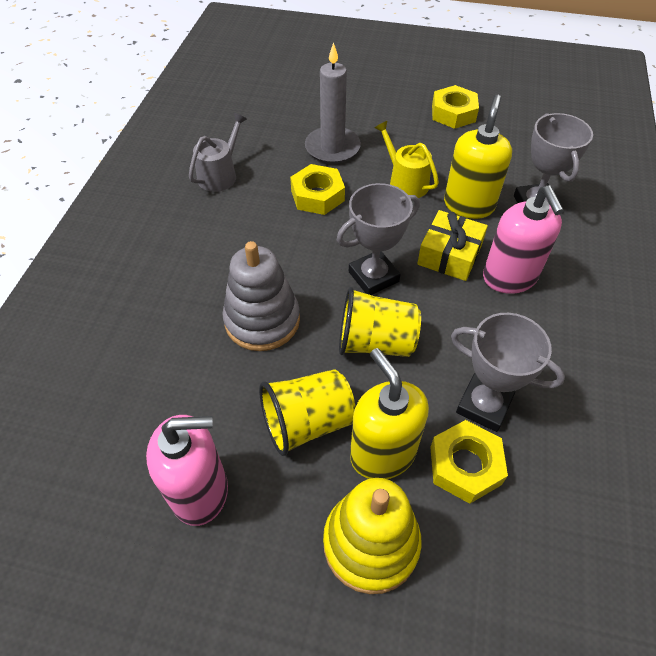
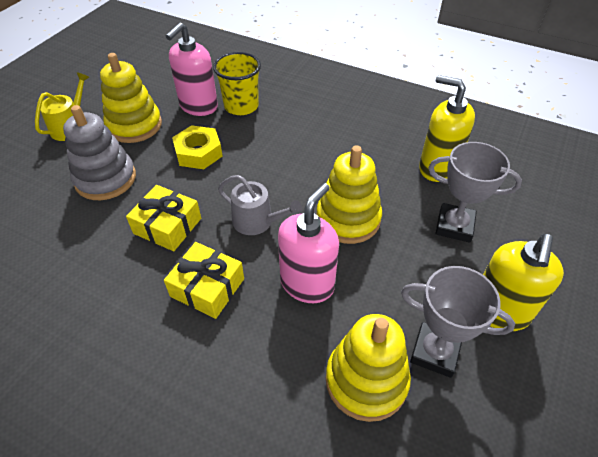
grey candle: 1 -> 0
grey trophy: 3 -> 2
yellow cup: 2 -> 1
yellow gift: 1 -> 2
yellow nut: 3 -> 1
yellow stacking toy: 1 -> 3

